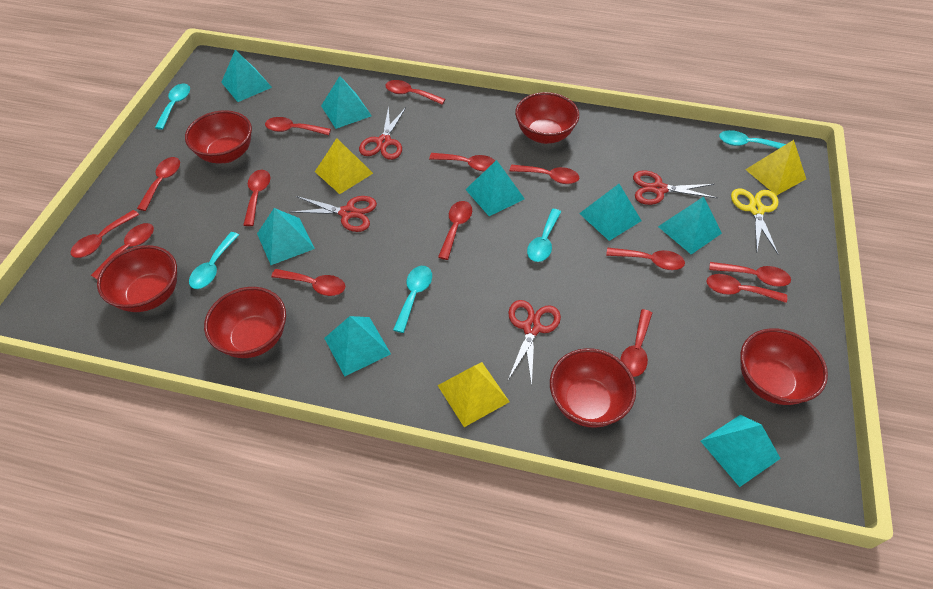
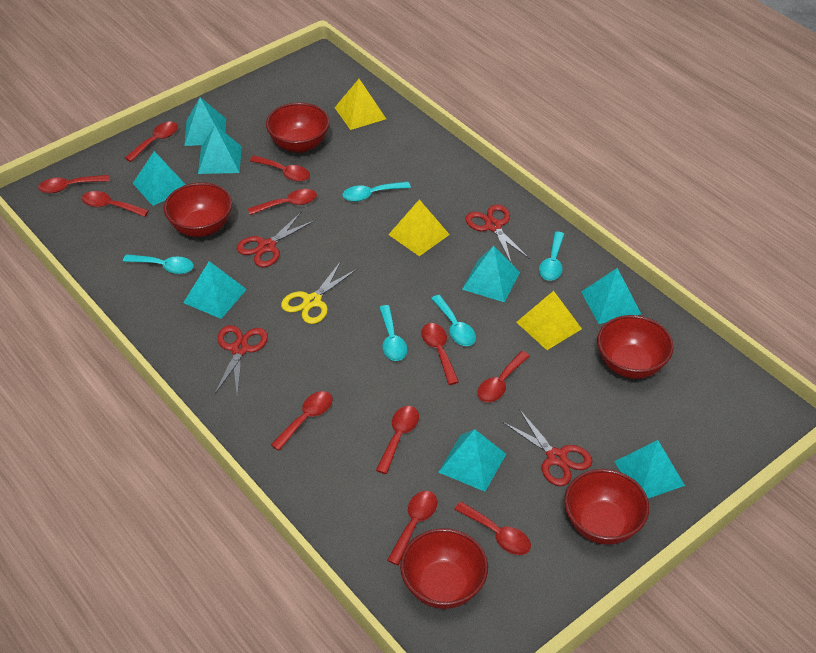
red bowl: 6 -> 5
red spoon: 14 -> 11

